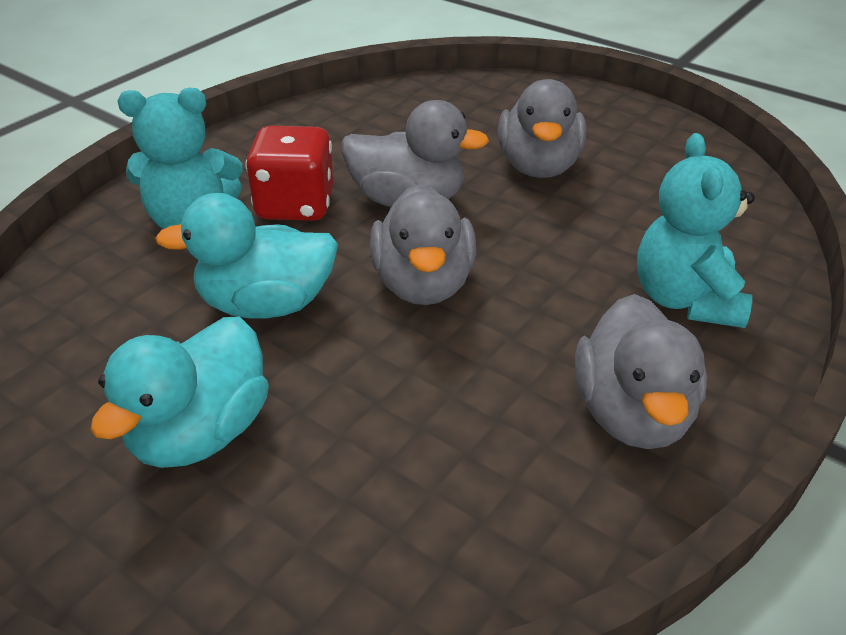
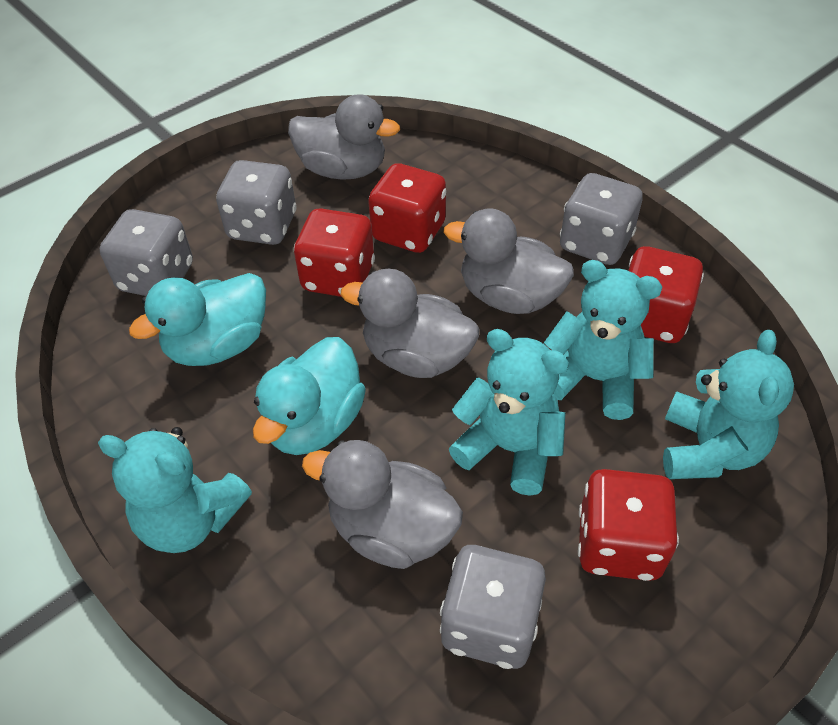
grey dice: 0 -> 4
red dice: 1 -> 4
turquoise teddy bear: 2 -> 4

